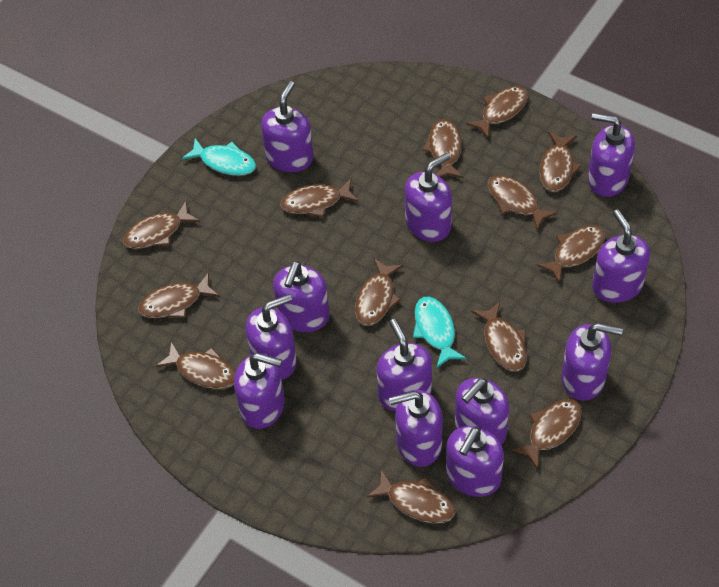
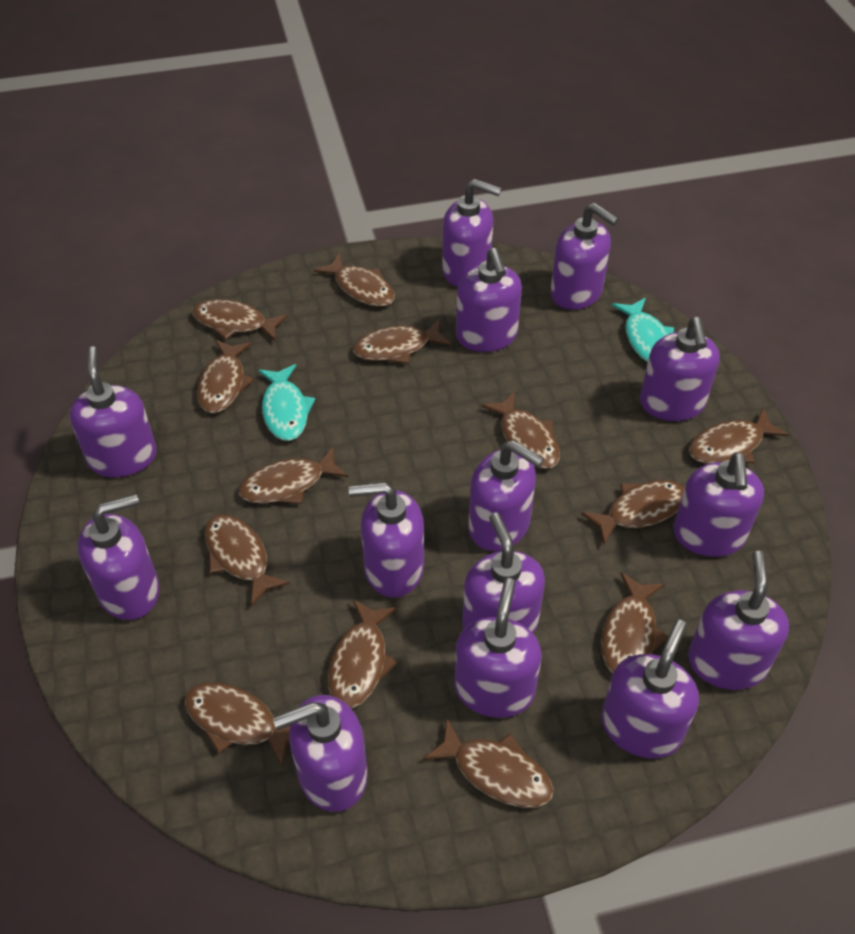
purple soap dispenser: 12 -> 14

